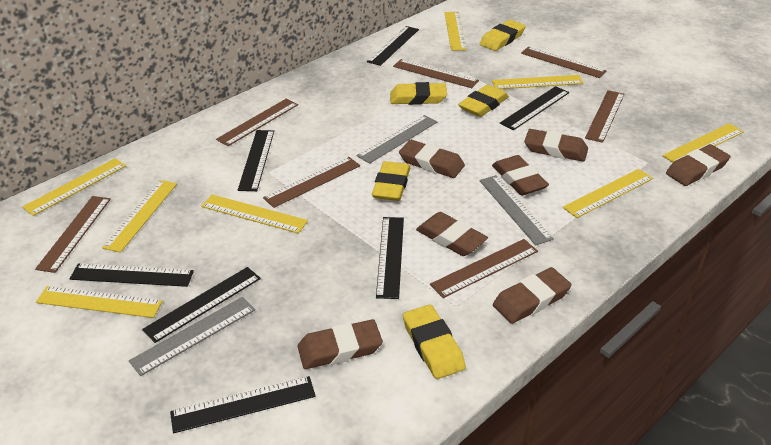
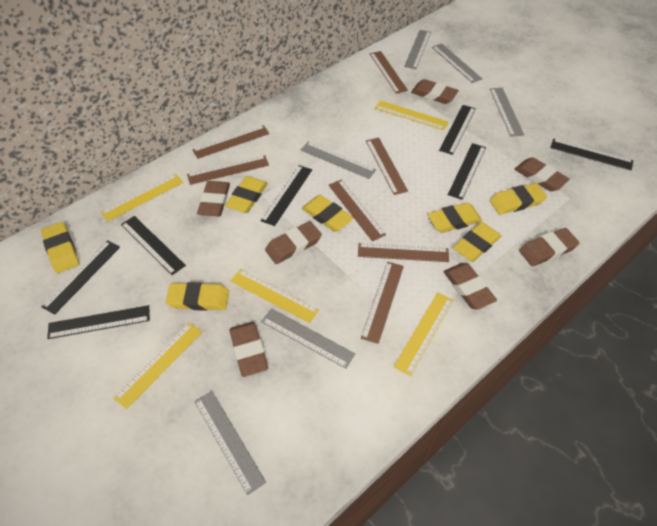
grey ruler: 3 -> 6
yellow eraser: 5 -> 7
yellow ruler: 8 -> 5

